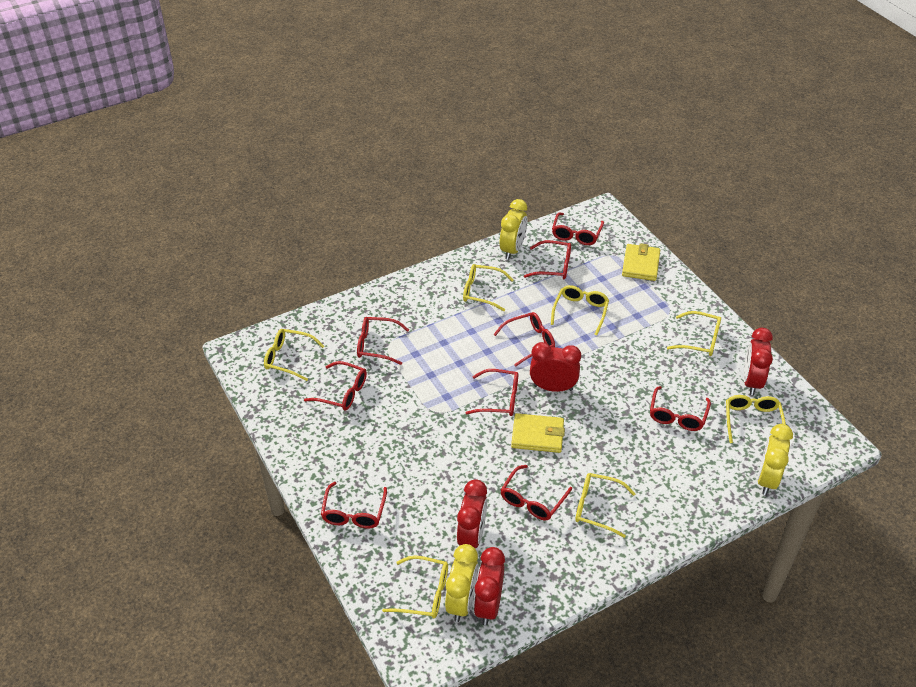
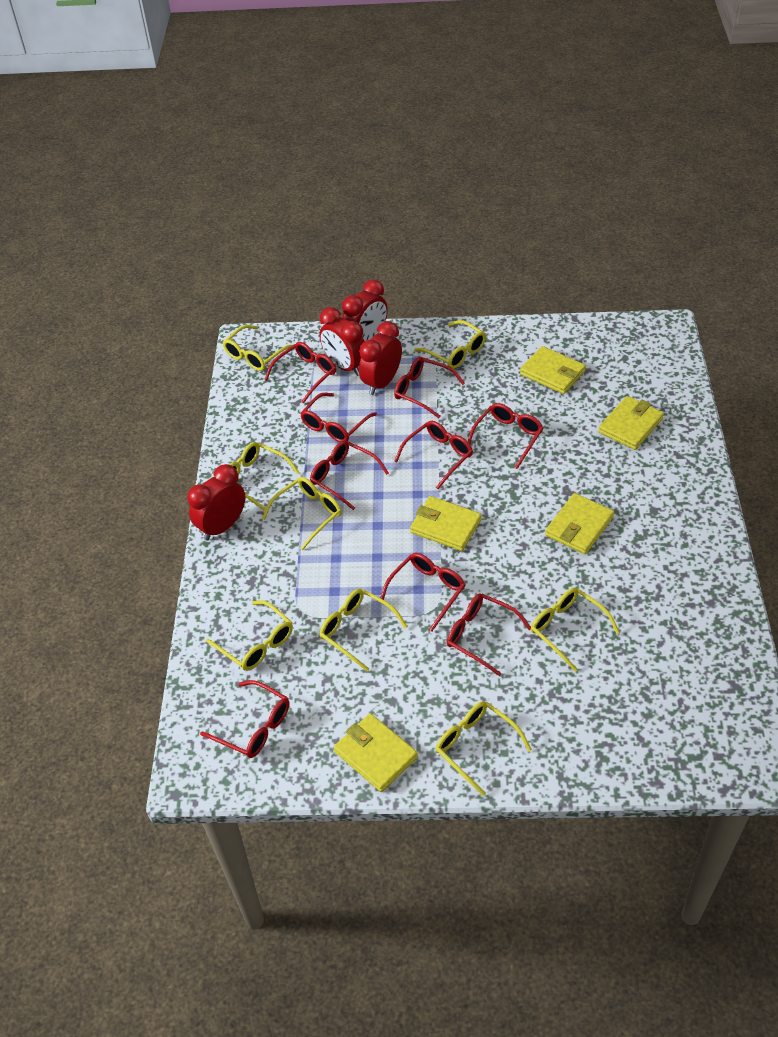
yellow clock: 3 -> 0
yellow glasses: 7 -> 8
yellow wallet: 2 -> 5

